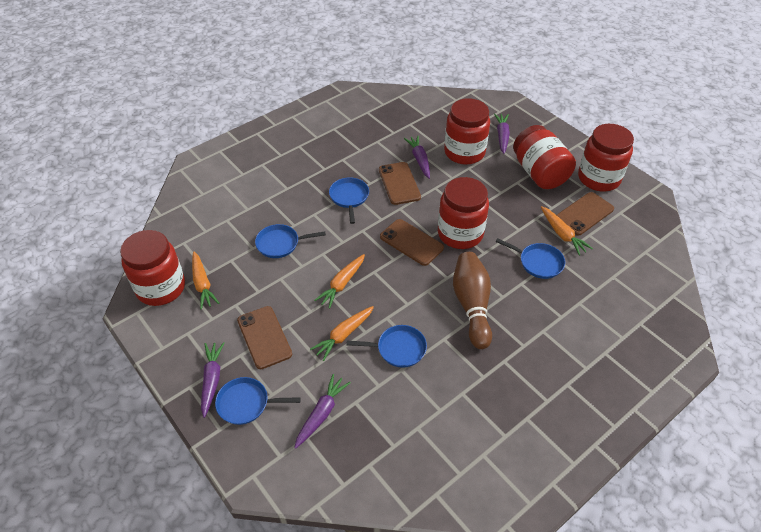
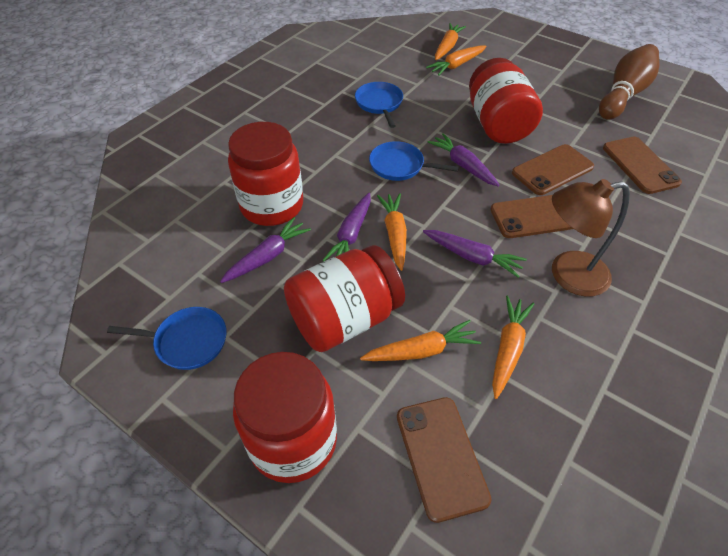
blue pan: 5 -> 3
brown lamp: 0 -> 1
orange carrot: 4 -> 5
red jar: 5 -> 4

